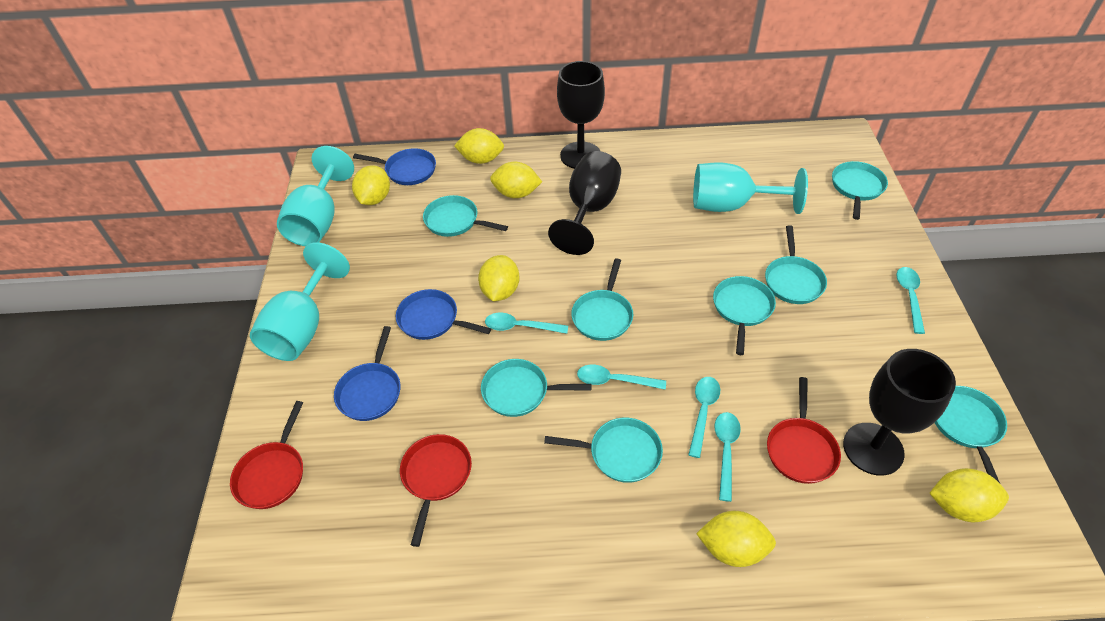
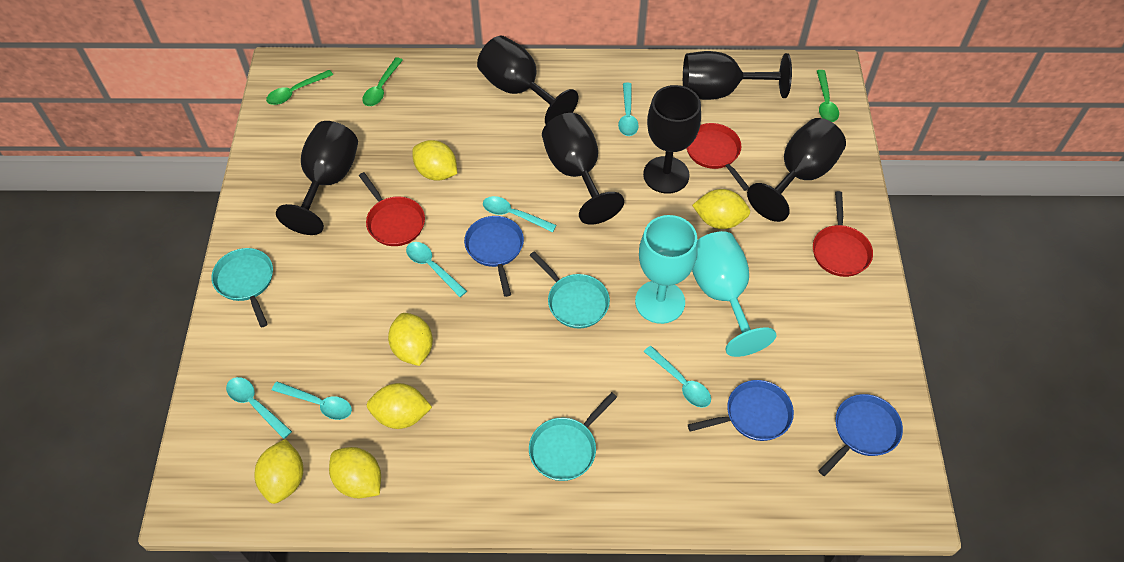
black goblet: 3 -> 6
green spoon: 0 -> 3
turquoise goblet: 3 -> 2
turquoise pan: 8 -> 3
turquoise spoon: 5 -> 6

